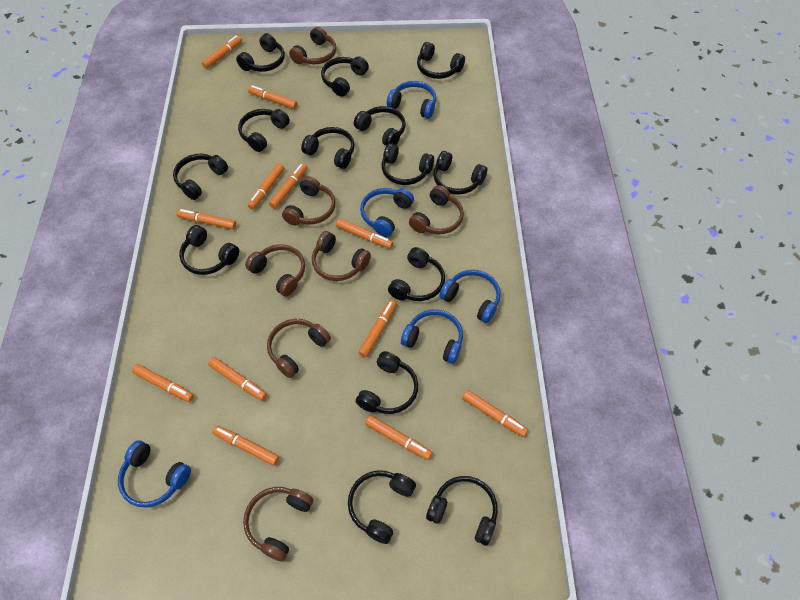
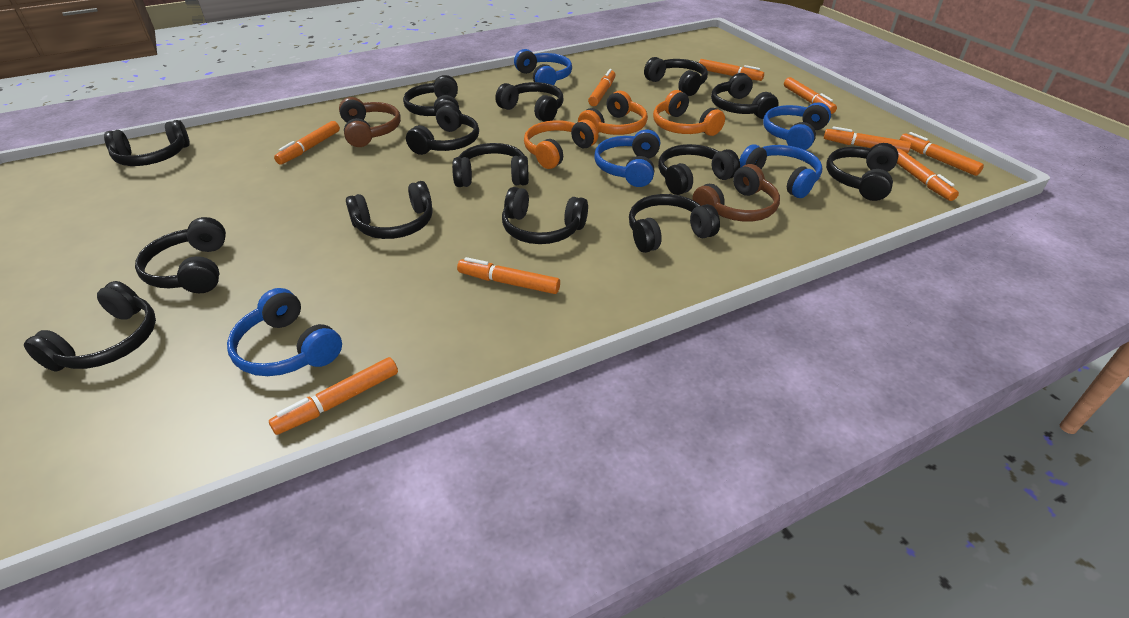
brown headphones: 7 -> 2
orange headphones: 0 -> 3
orange marker: 12 -> 9

